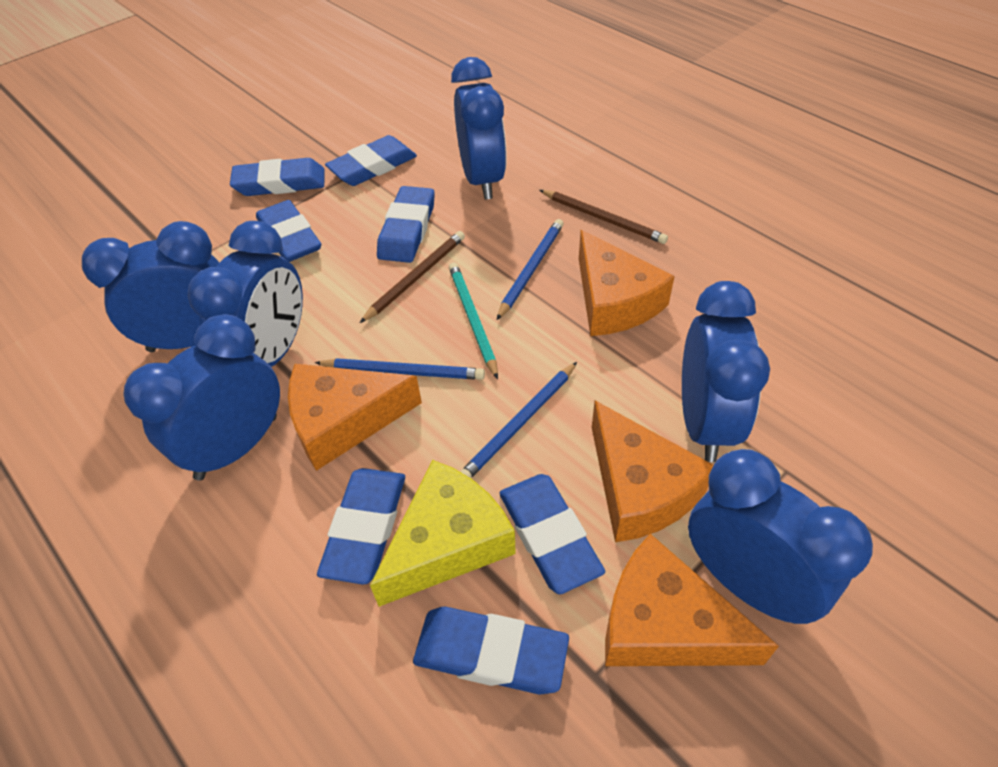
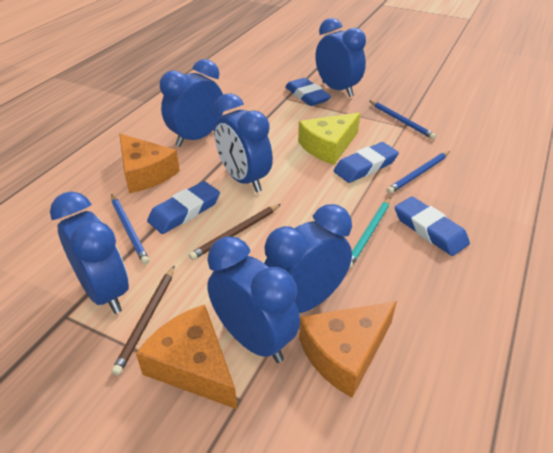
blue eraser: 7 -> 4
orange cheese: 4 -> 3

